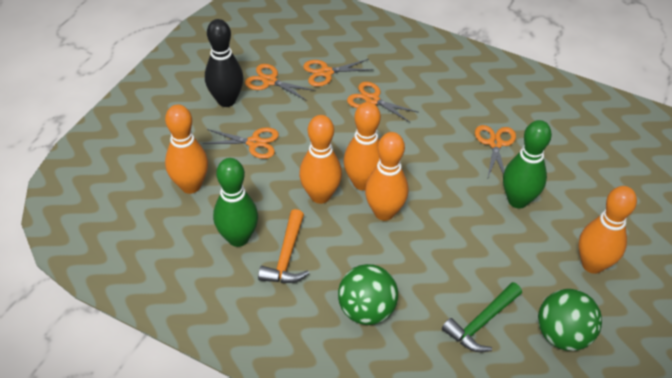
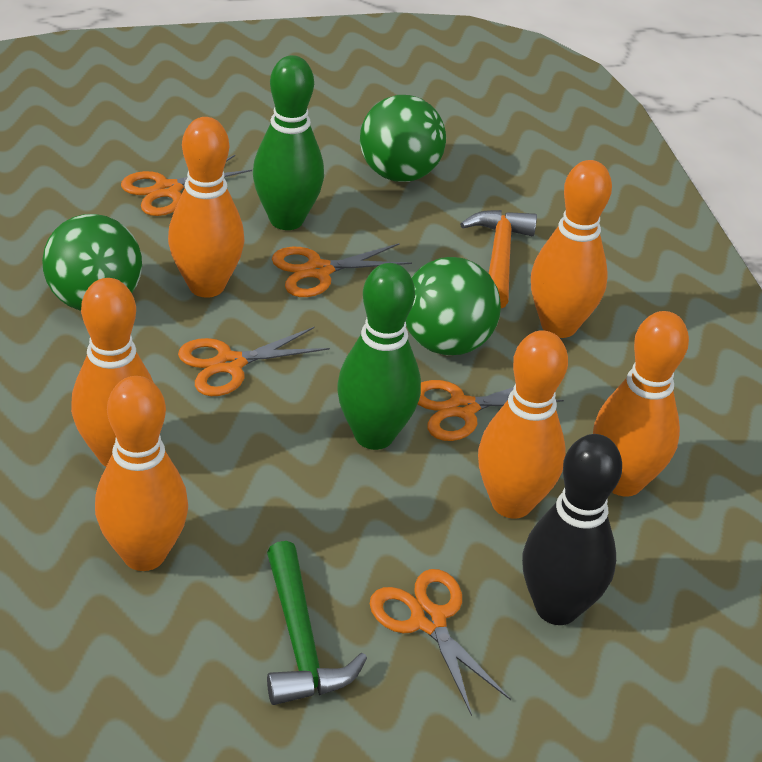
green ball: 2 -> 3
orange bowling pin: 5 -> 6

